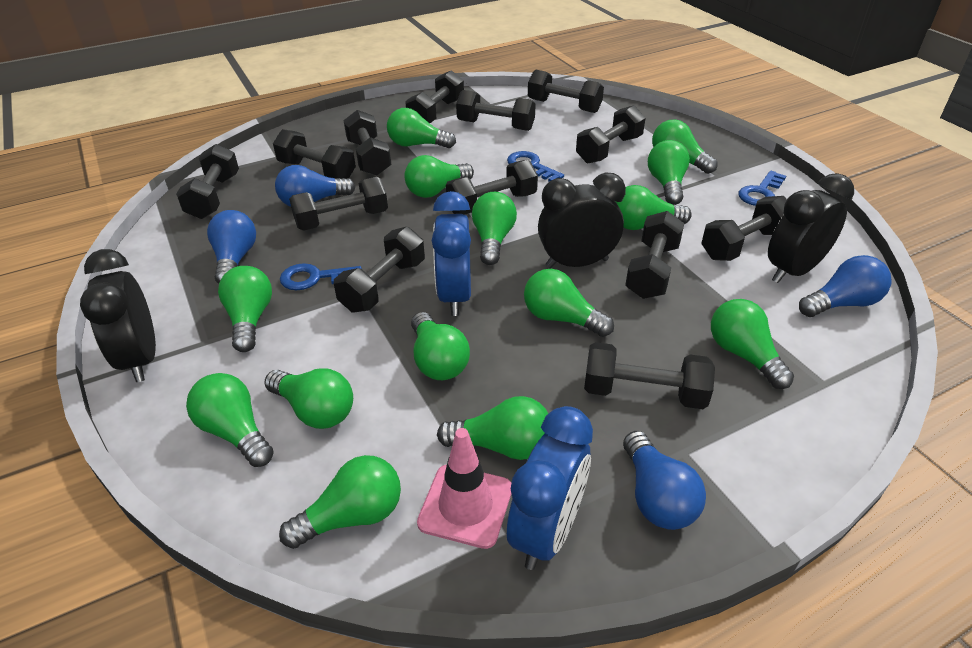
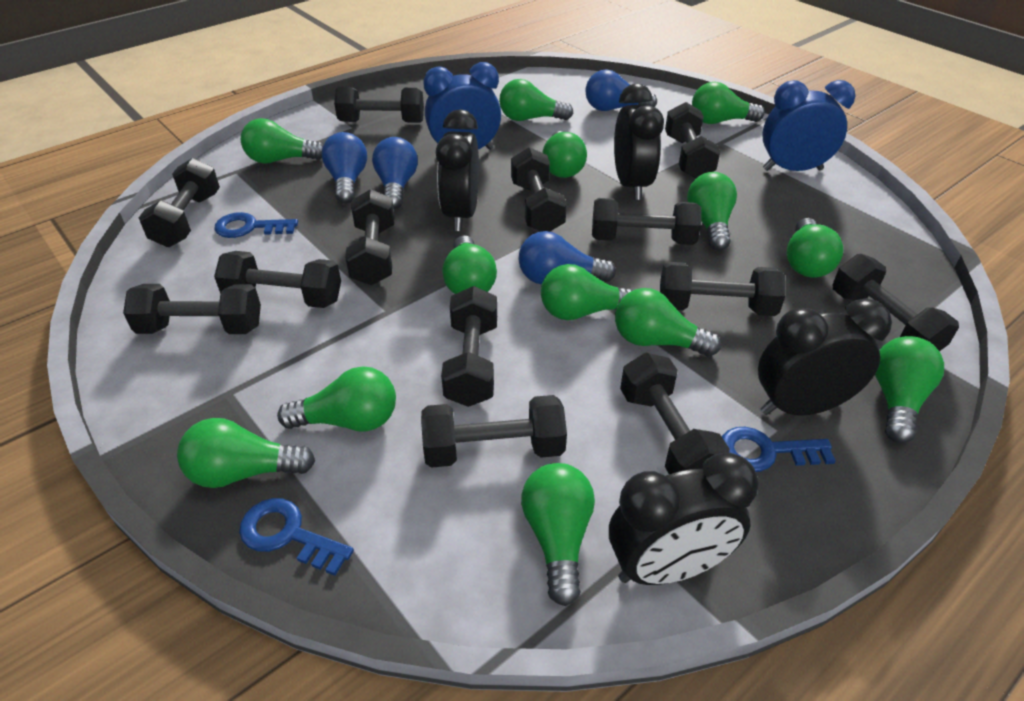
black clock: 3 -> 4
green light bulb: 14 -> 13
pink traffic cone: 1 -> 0

